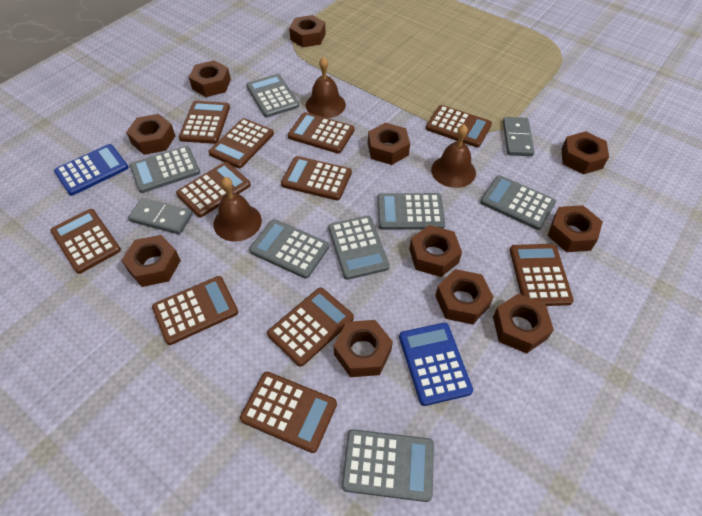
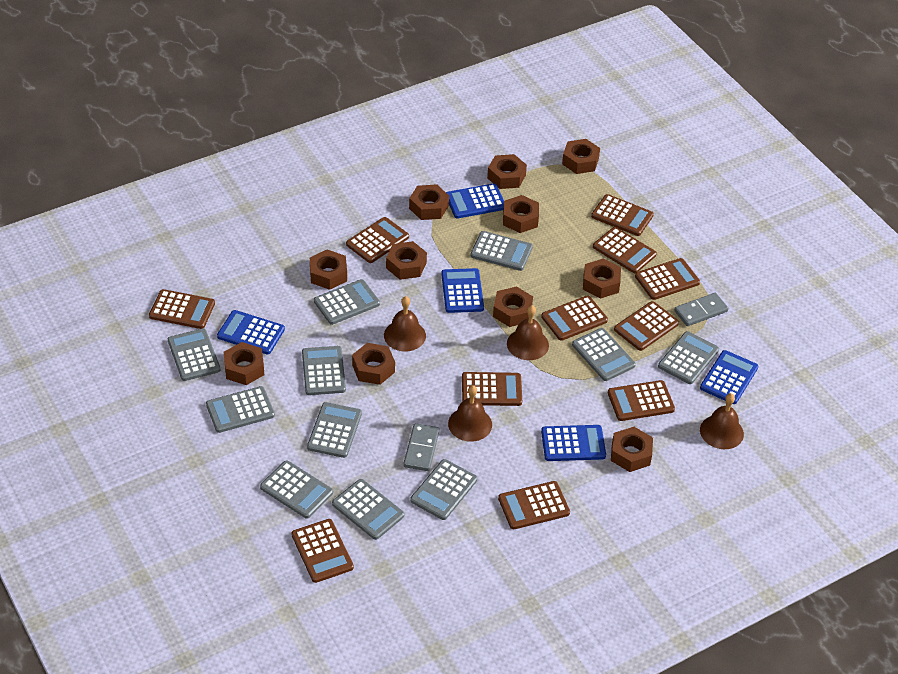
blue calculator: 2 -> 5
brown bell: 3 -> 4
grey calculator: 7 -> 11

